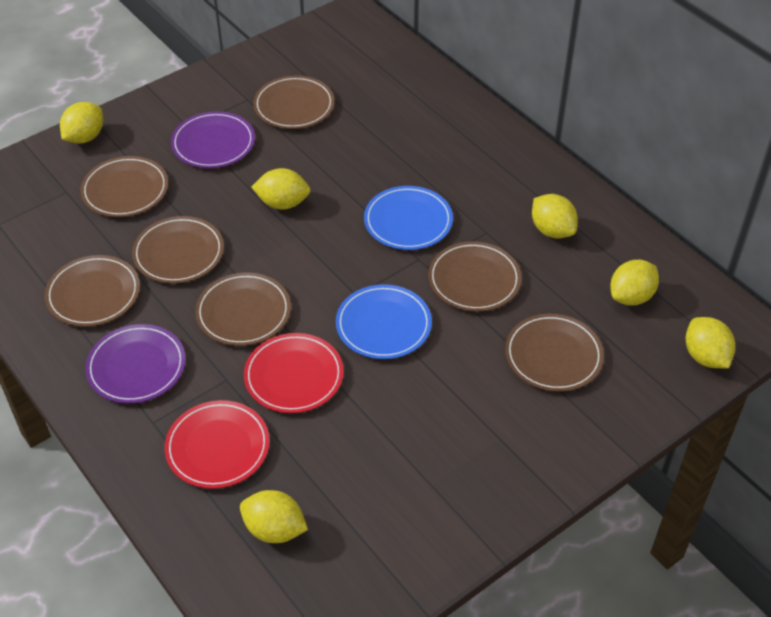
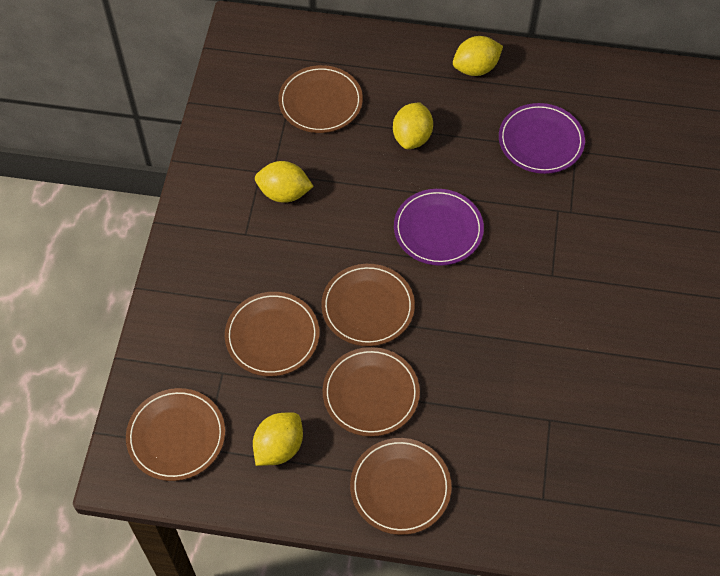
blue plate: 2 -> 0
brown plate: 7 -> 6
red plate: 2 -> 0
yellow lemon: 6 -> 4

